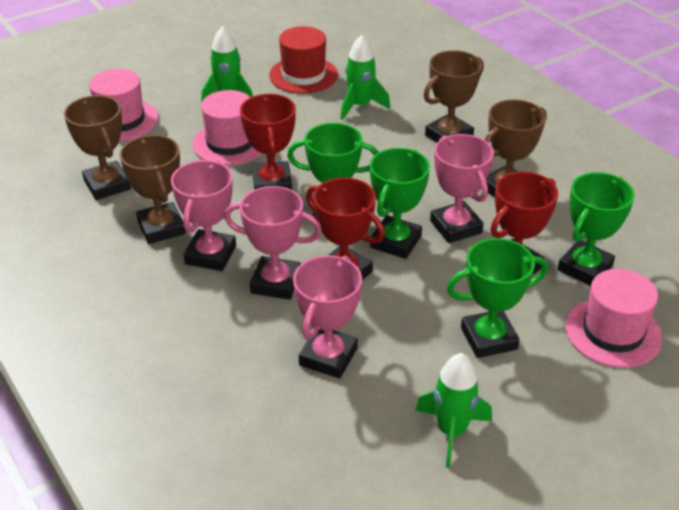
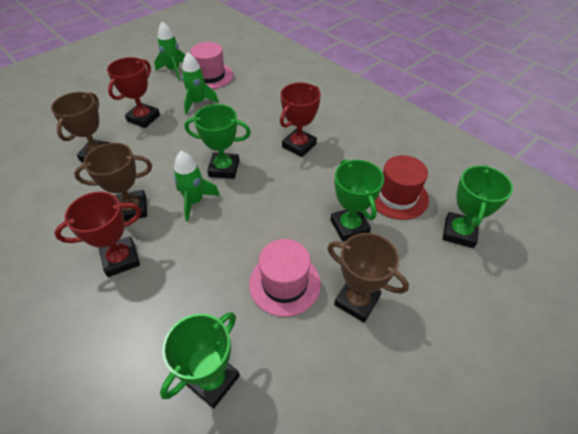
brown trophy: 4 -> 3
pink hat: 3 -> 2
pink trophy: 4 -> 0

